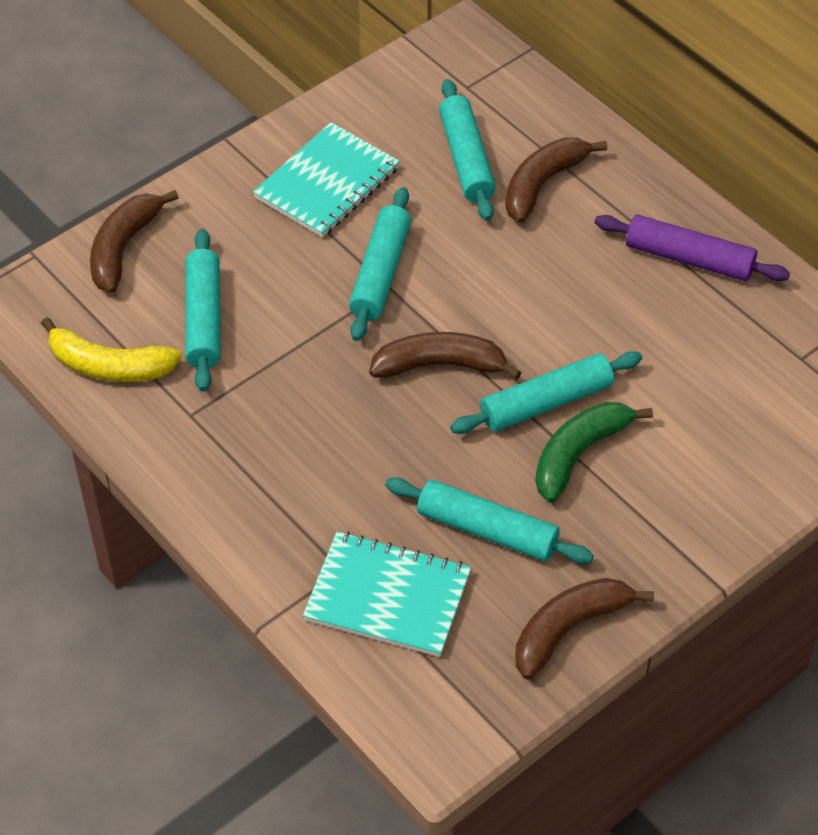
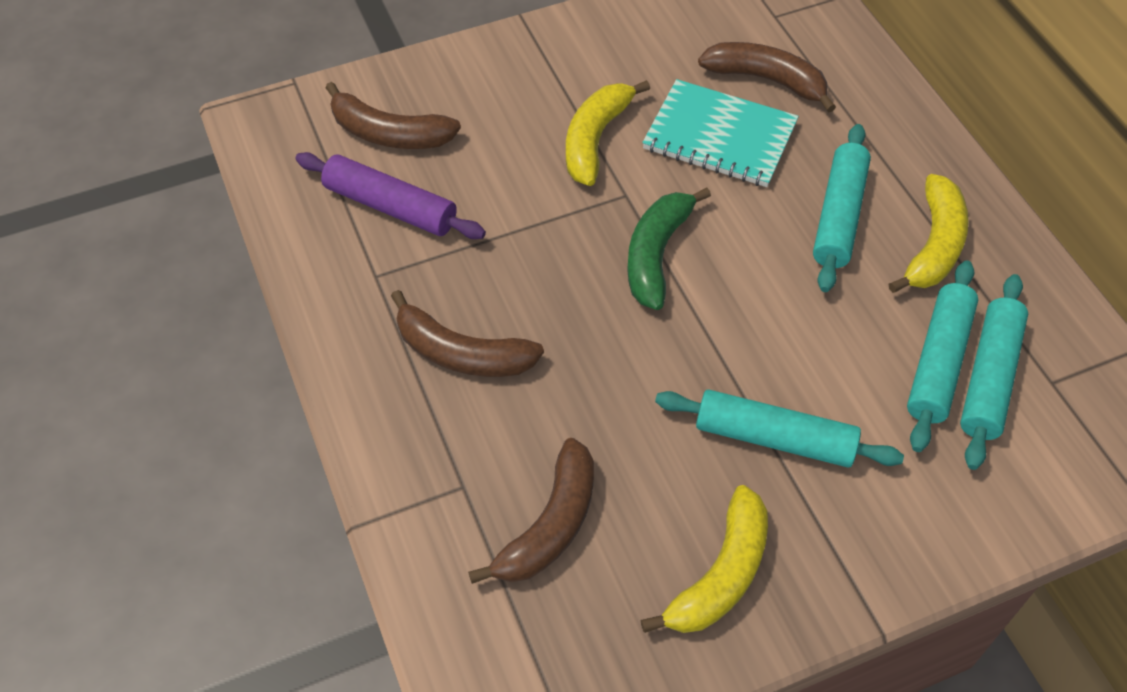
turquoise notebook: 2 -> 1
turquoise rolling pin: 5 -> 4
yellow banana: 1 -> 3

